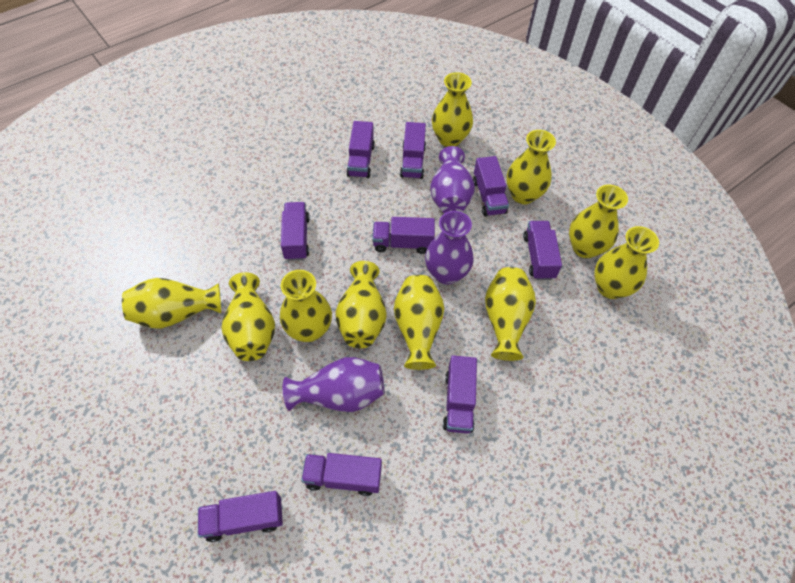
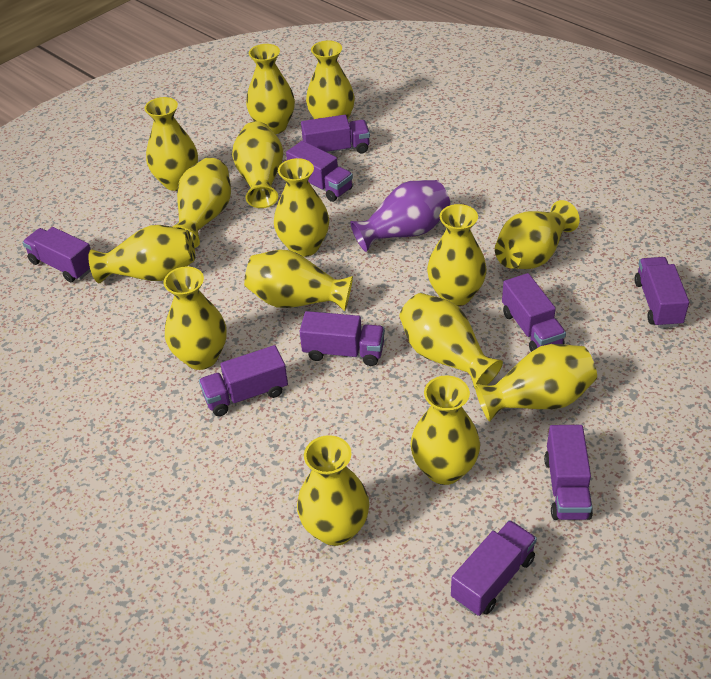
purple vase: 3 -> 1
yellow vase: 10 -> 15

